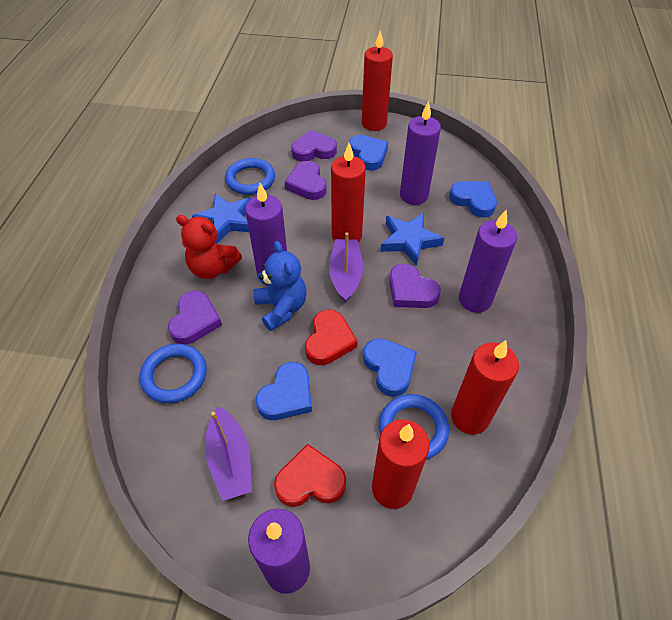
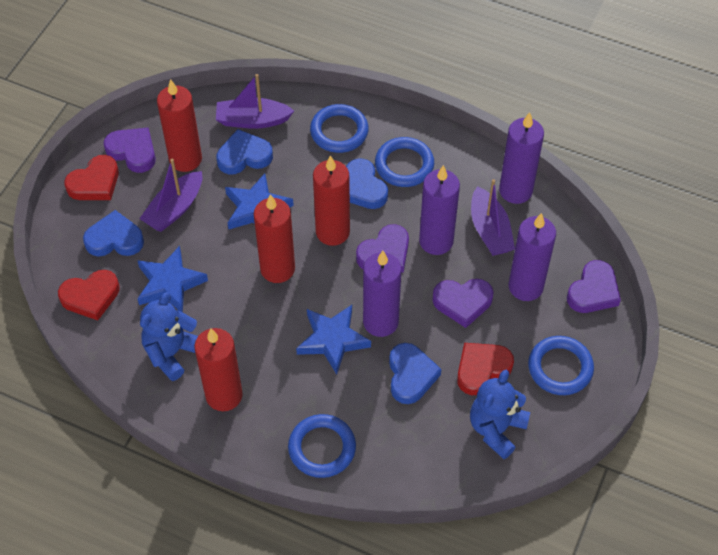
blue ring: 3 -> 4
blue star: 2 -> 3
blue teddy bear: 1 -> 2
purple boat: 2 -> 3
red heart: 2 -> 3
red teddy bear: 1 -> 0

